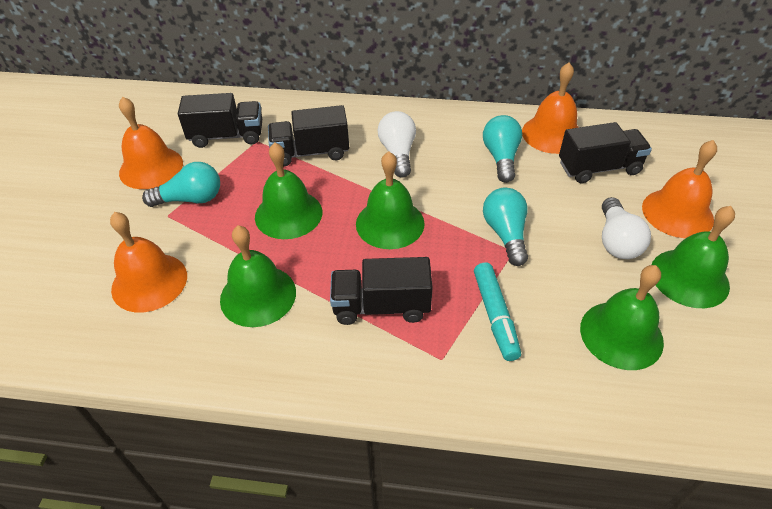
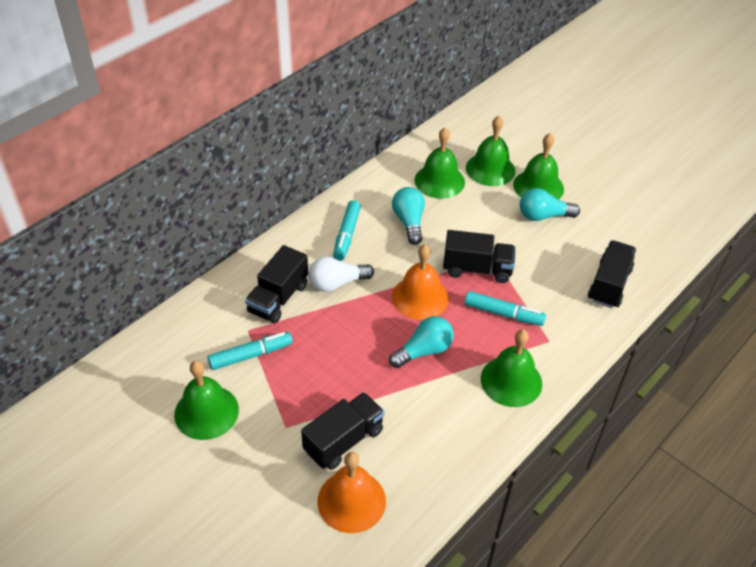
orange bell: 4 -> 2
turquoise marker: 1 -> 3
white light bulb: 2 -> 1

